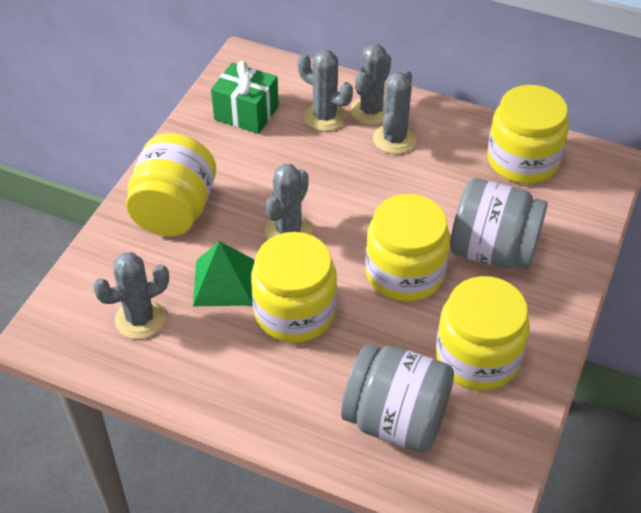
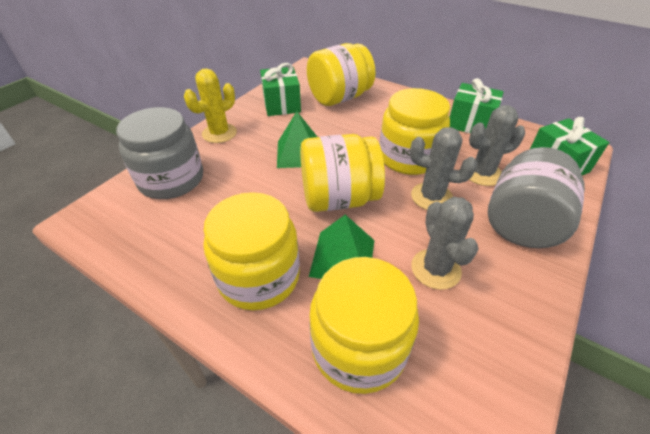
green gift: 1 -> 3
green pyramid: 1 -> 2
grey cactus: 5 -> 3
yellow cactus: 0 -> 1

